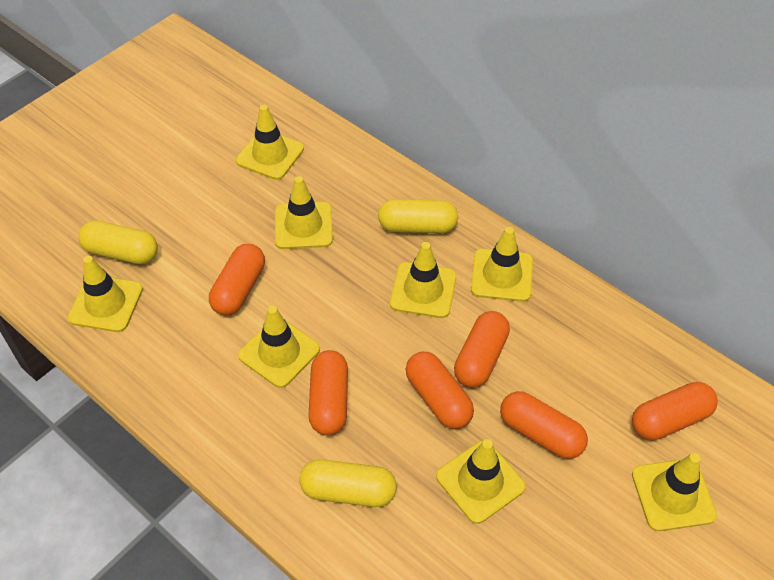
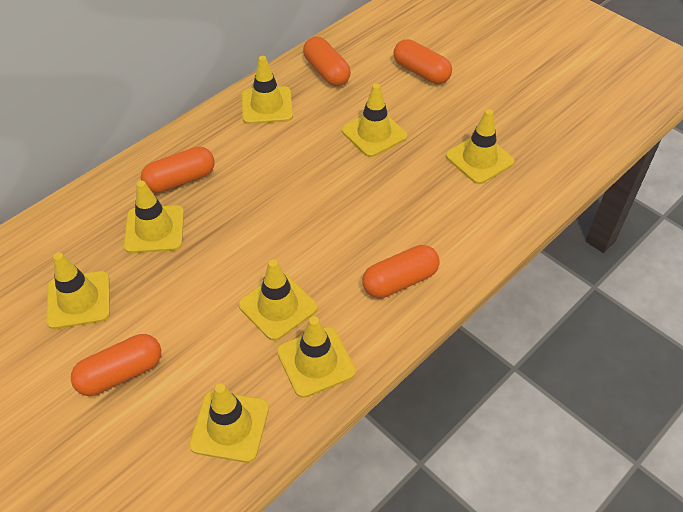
orange capsule: 6 -> 5
yellow capsule: 3 -> 0

